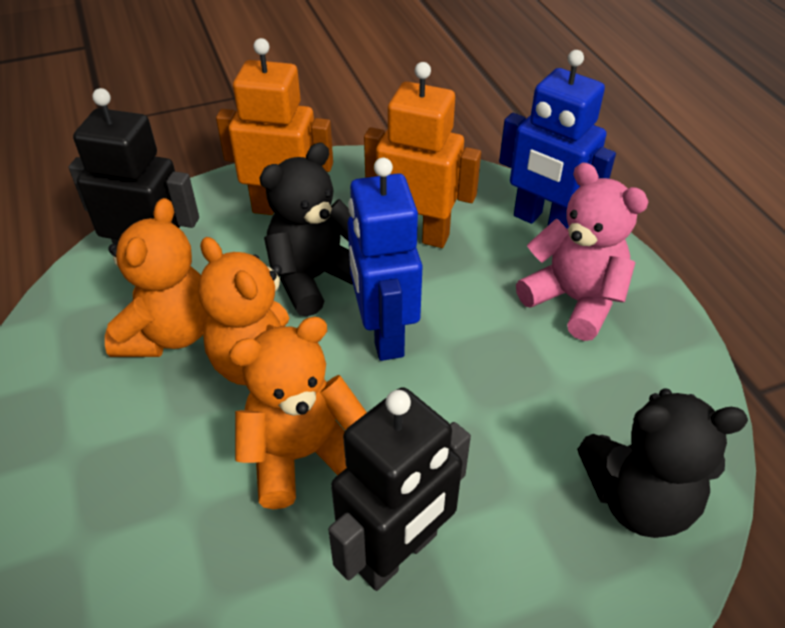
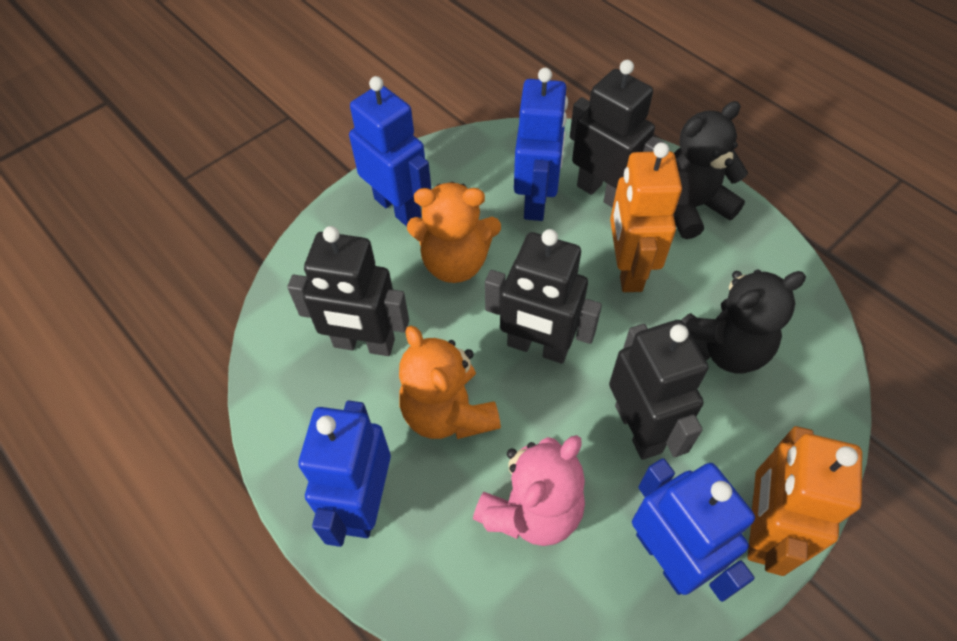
black robot: 2 -> 4
blue robot: 2 -> 4
orange teddy bear: 3 -> 2

